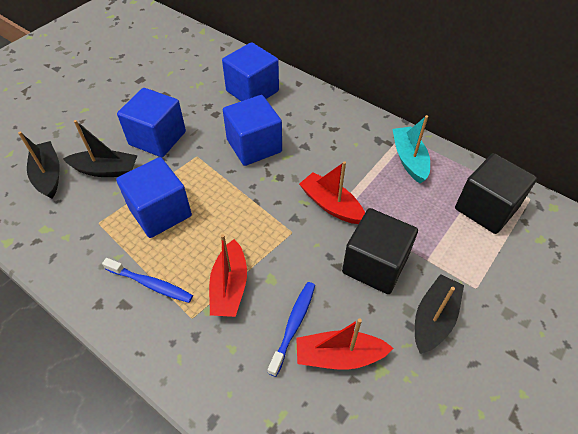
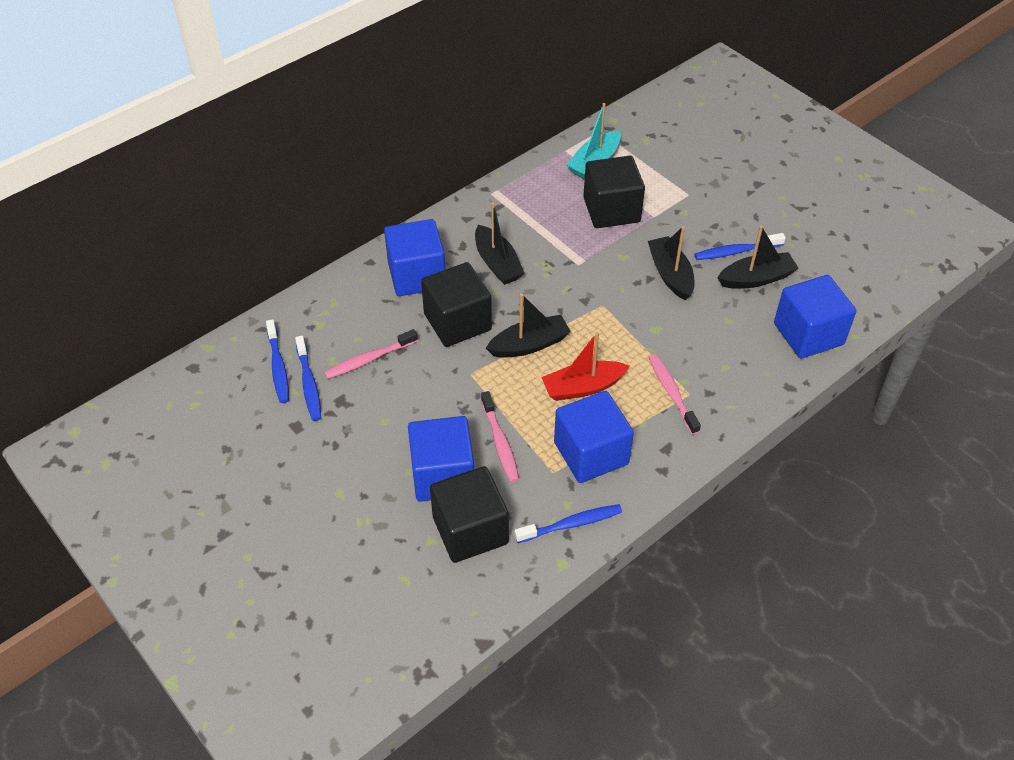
black boat: 3 -> 4
black cube: 2 -> 3
blue toothbrush: 2 -> 4
pink toothbrush: 0 -> 3
red boat: 3 -> 1

